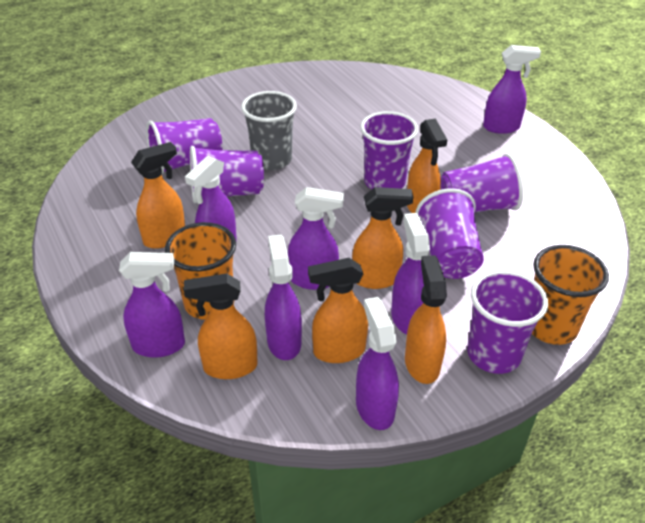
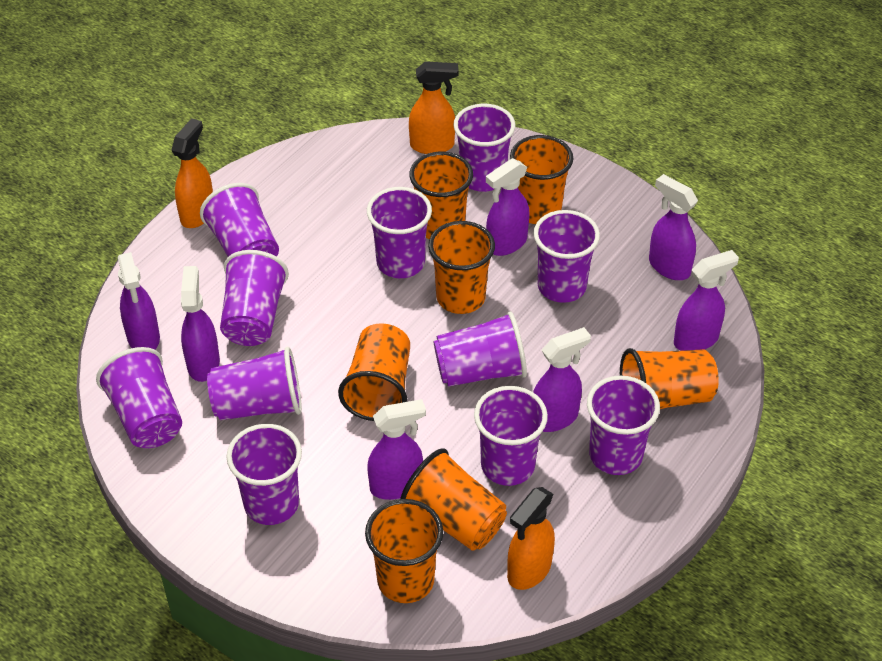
grey cup: 1 -> 0
orange cup: 2 -> 7
orange spray bottle: 6 -> 3
purple cup: 6 -> 11

